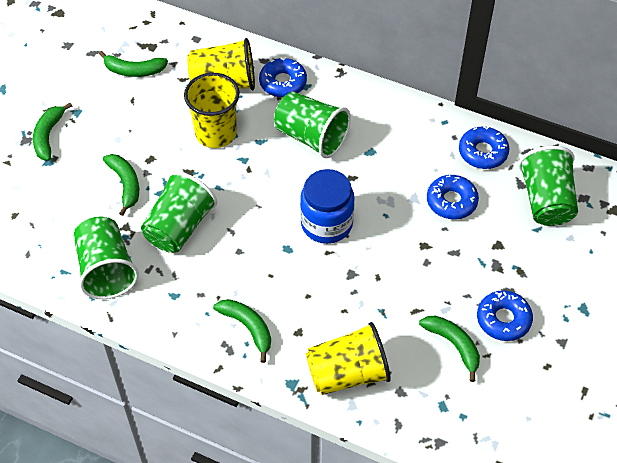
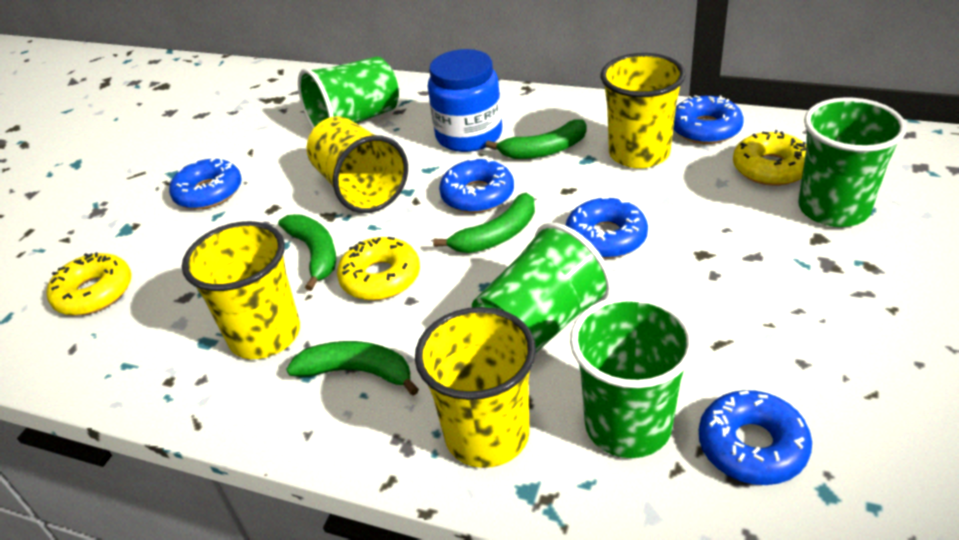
blue donut: 4 -> 5
green banana: 5 -> 4
yellow cup: 3 -> 4
yellow donut: 0 -> 3

